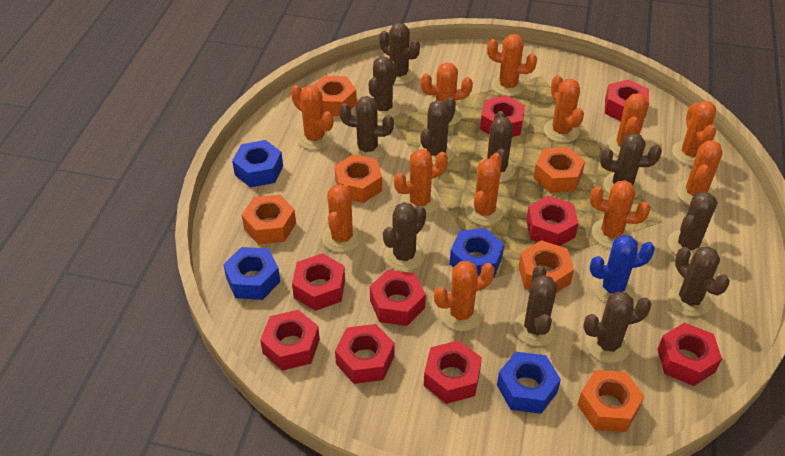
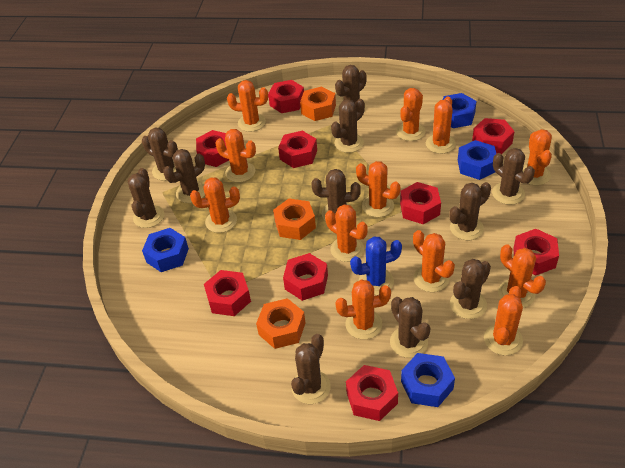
orange nut: 6 -> 3

